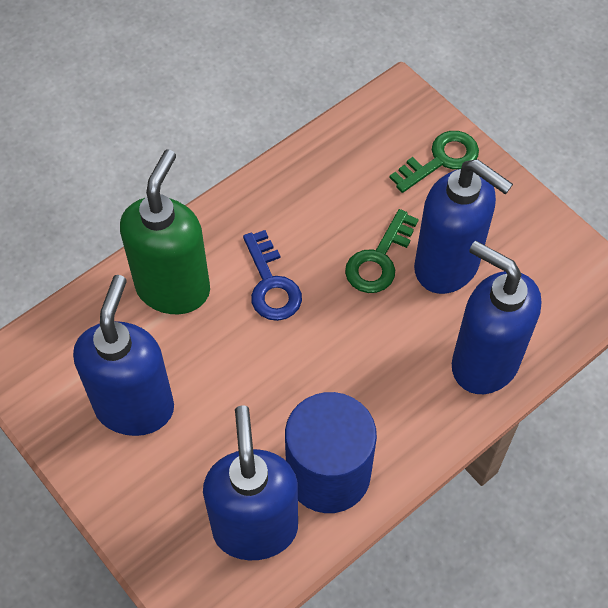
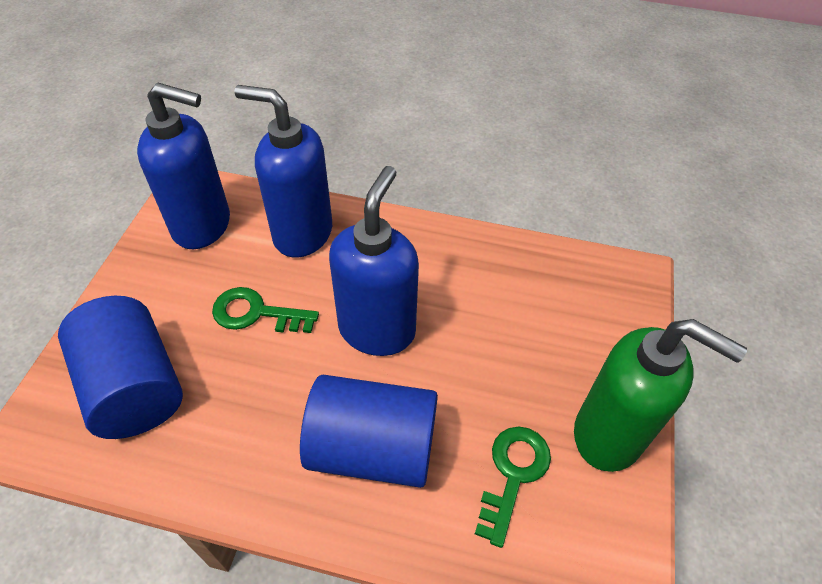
blue cylinder: 1 -> 2
blue key: 1 -> 0
blue soap dispenser: 4 -> 3

